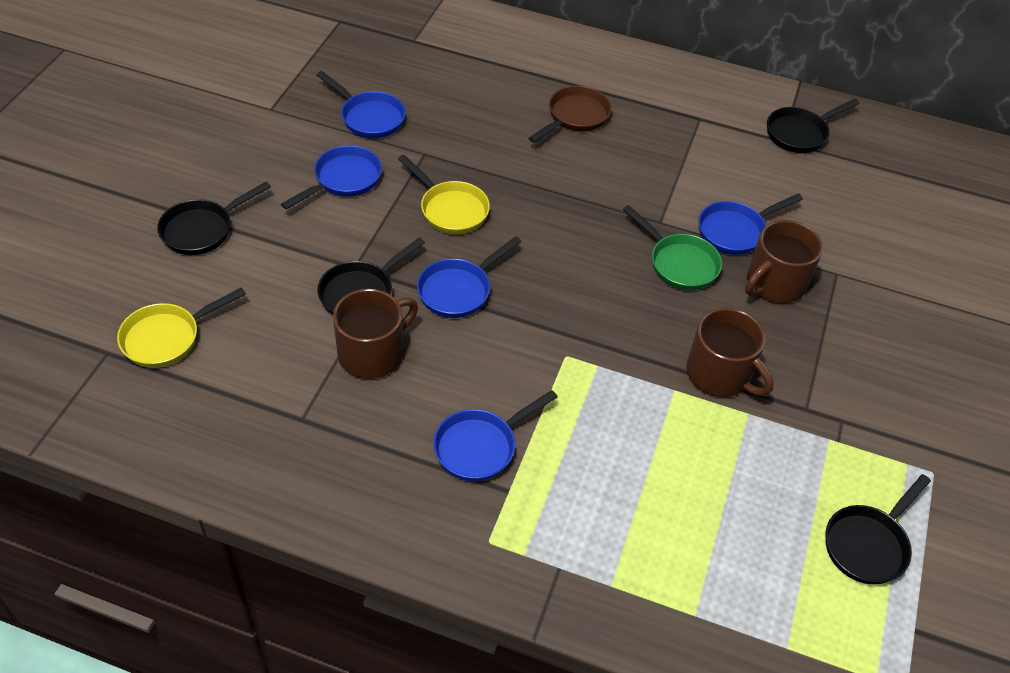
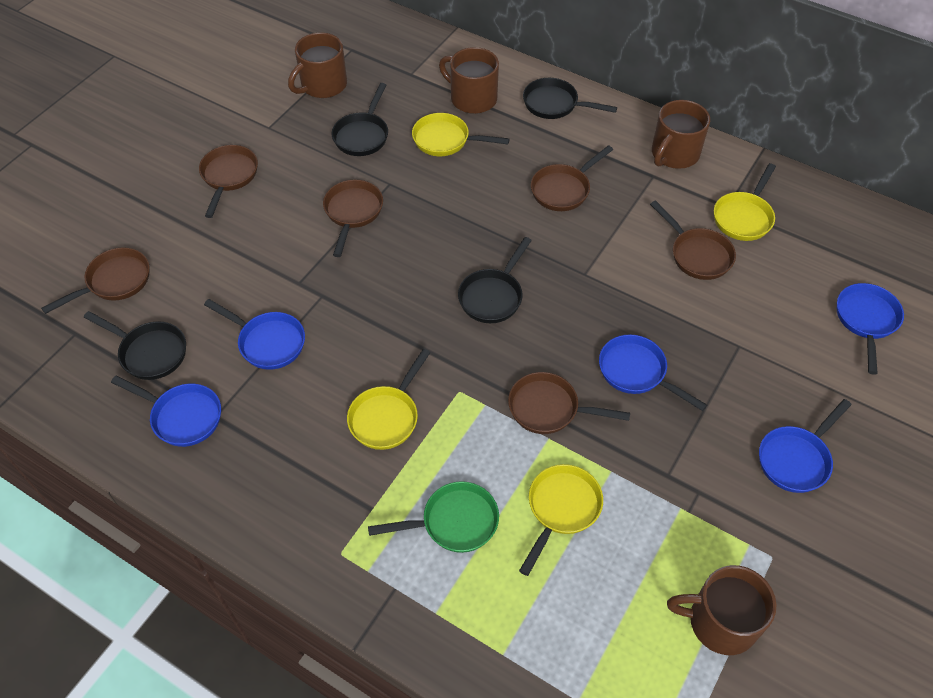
brown mug: 3 -> 4
brown pan: 1 -> 6
yellow pan: 2 -> 4

